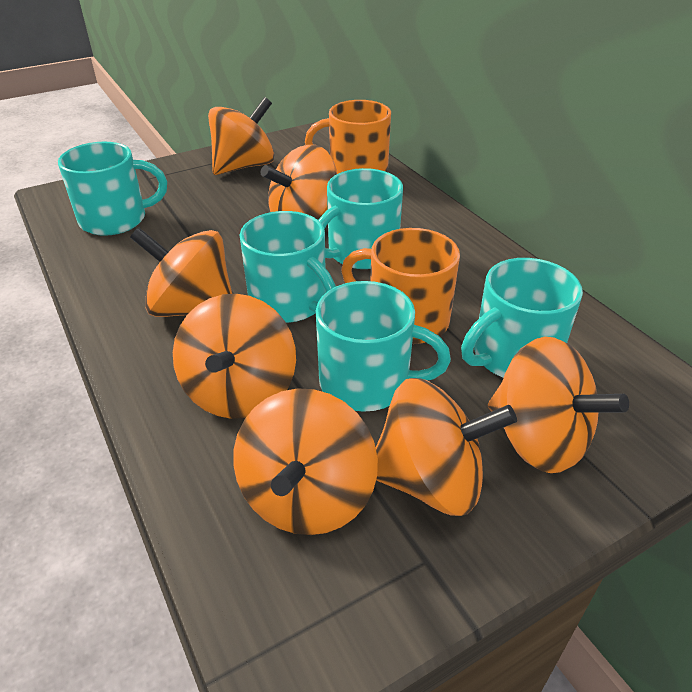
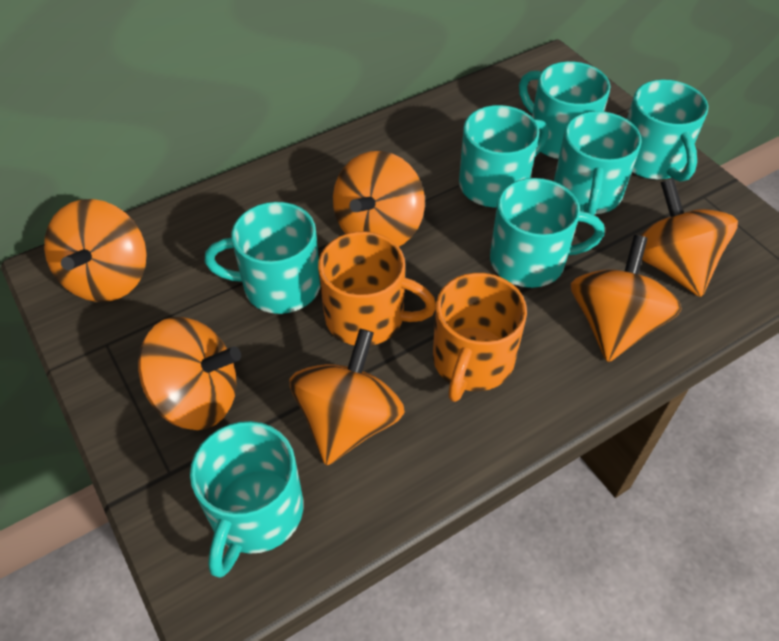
orange spinning top: 7 -> 6
turquoise mug: 5 -> 7

